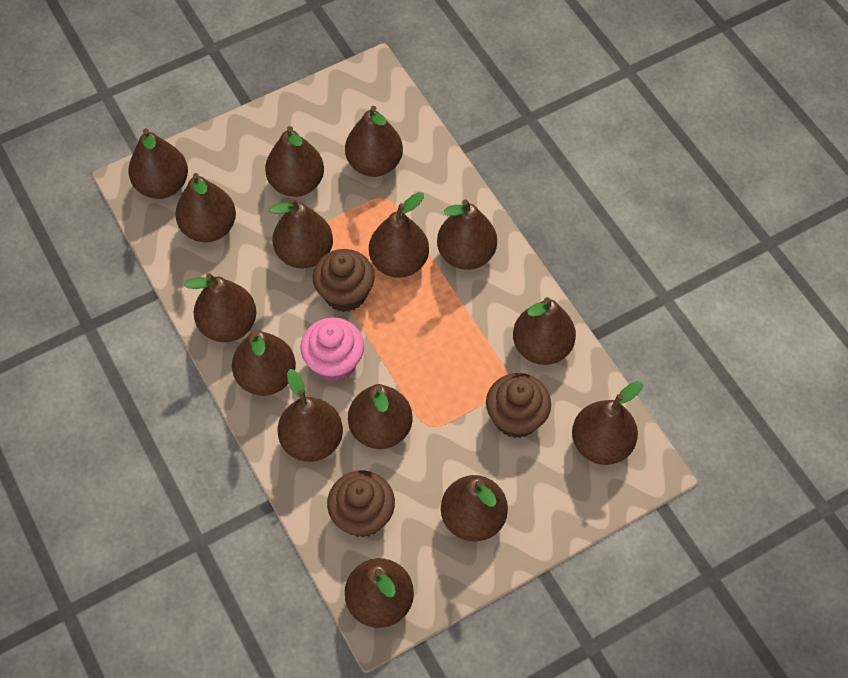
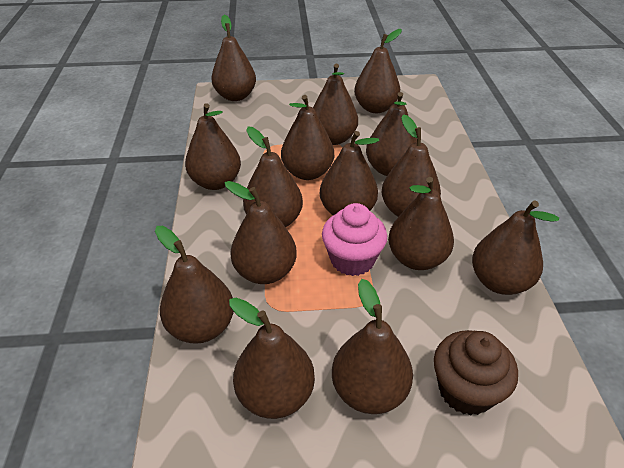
brown cupcake: 3 -> 1

